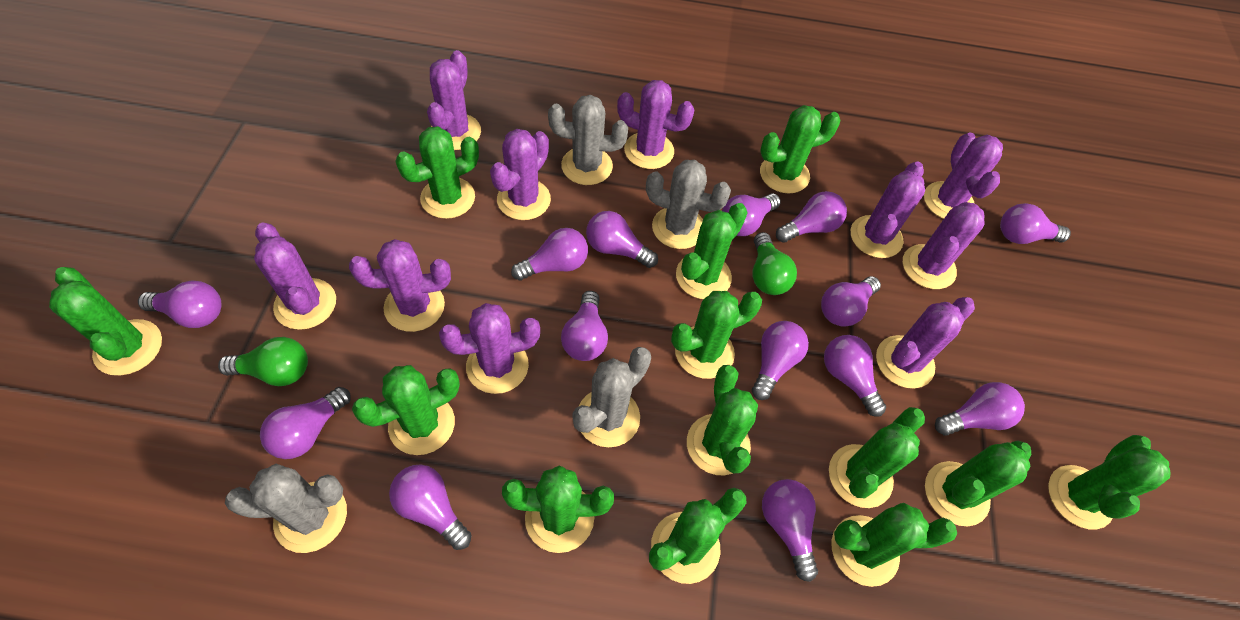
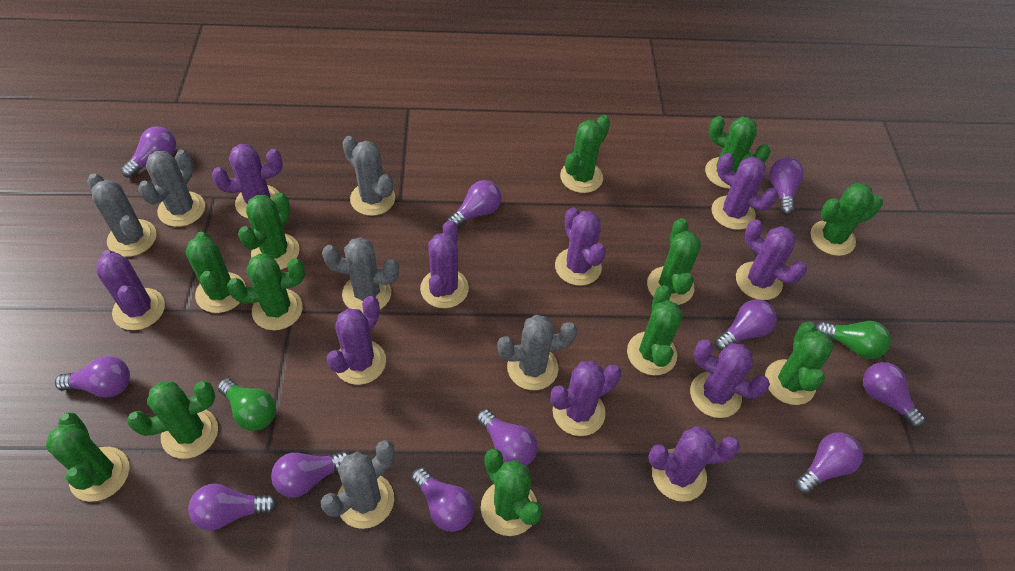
green cactus: 13 -> 12
grey cactus: 4 -> 6
purple light bulb: 14 -> 11

